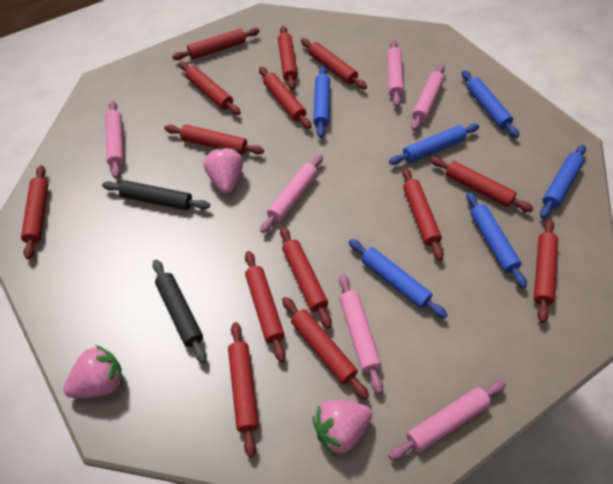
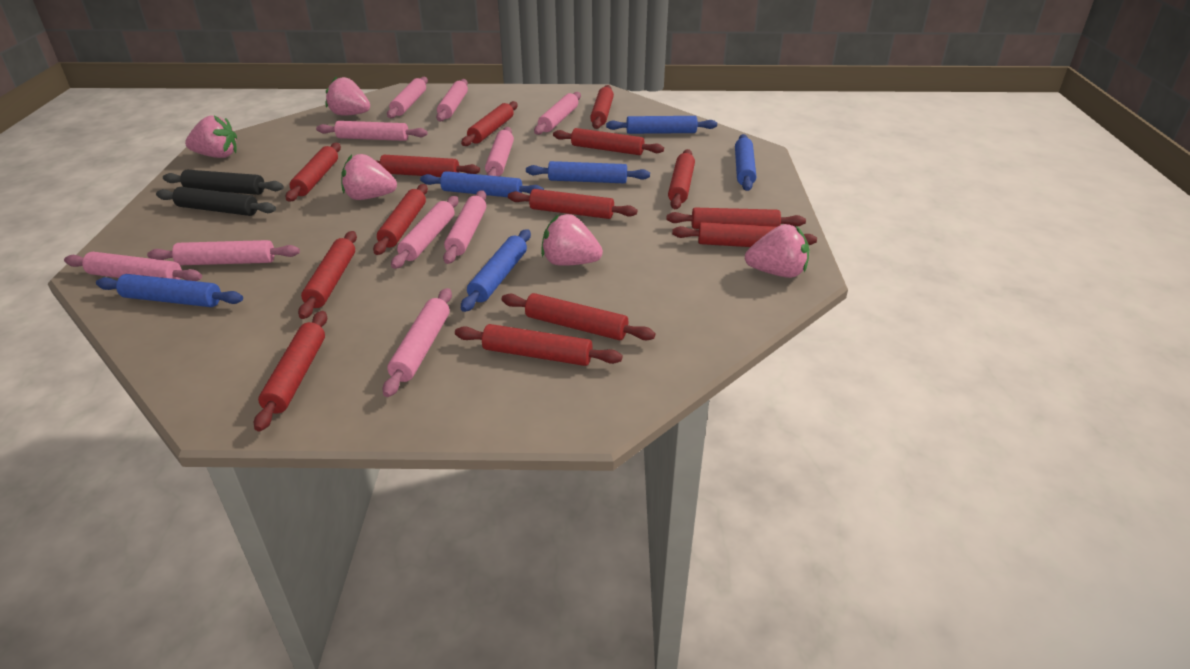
pink rolling pin: 6 -> 10
pink strawberry: 3 -> 5

